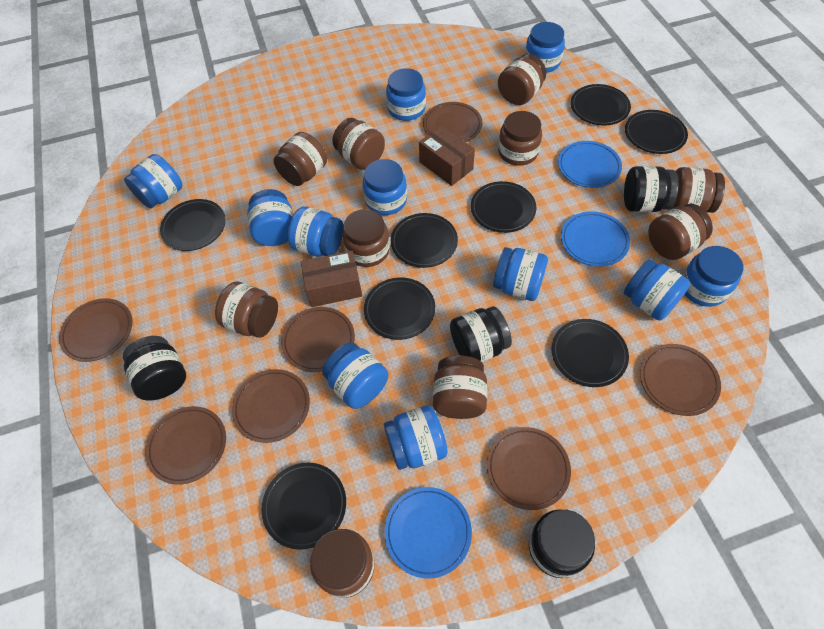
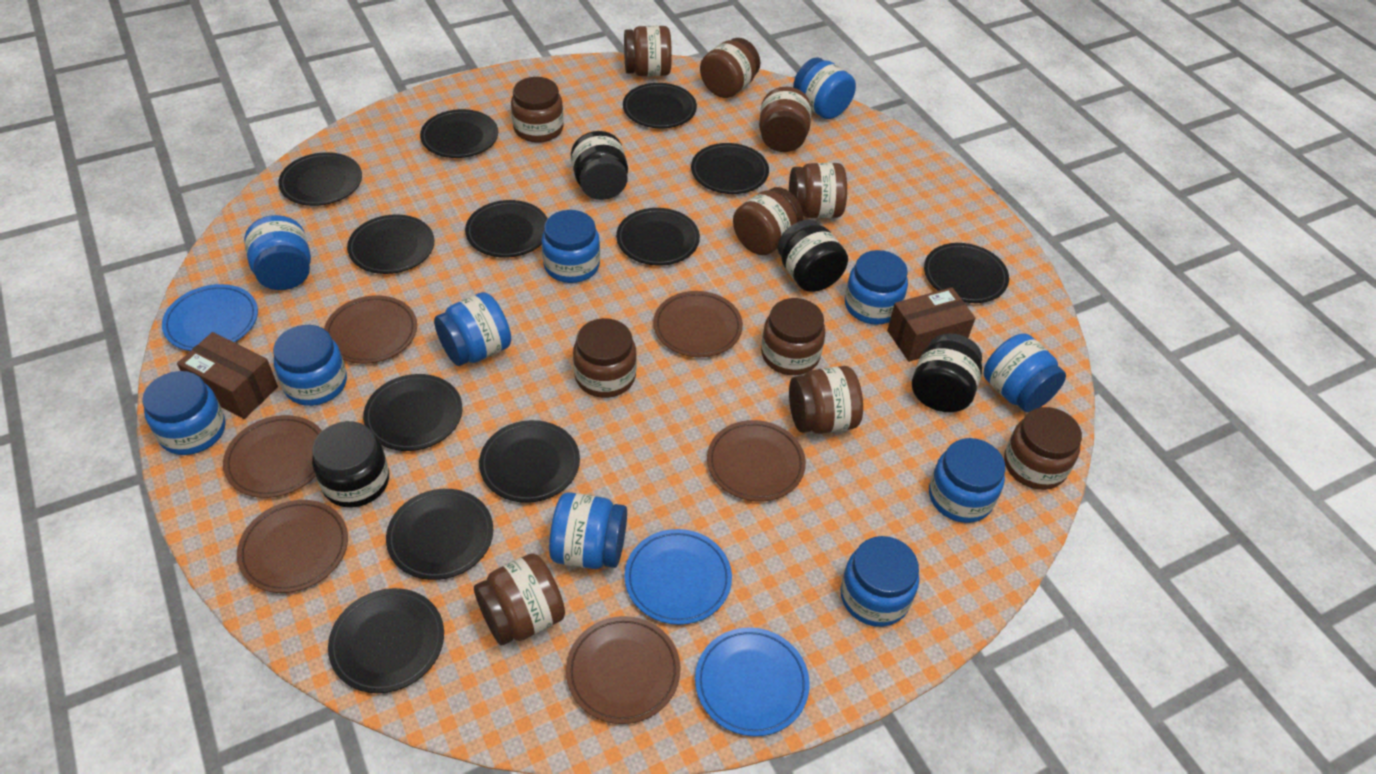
black plate: 8 -> 12
brown jar: 10 -> 11
brown plate: 7 -> 6

